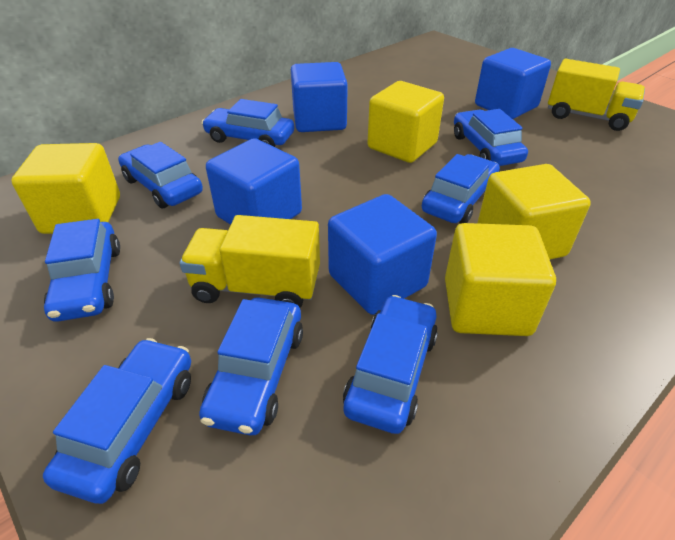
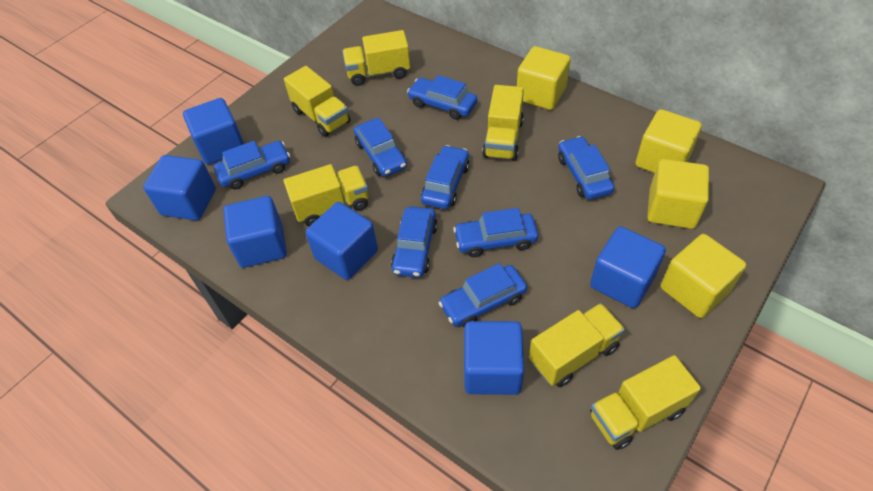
blue cube: 4 -> 6
yellow truck: 2 -> 6

